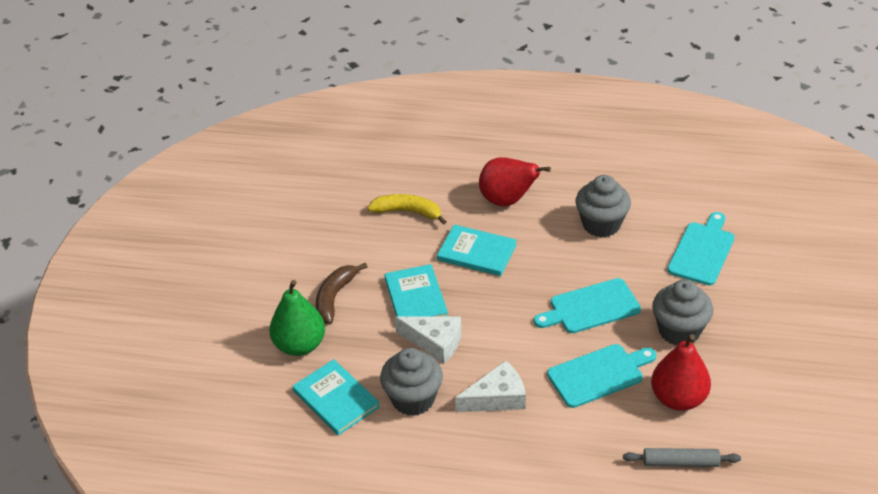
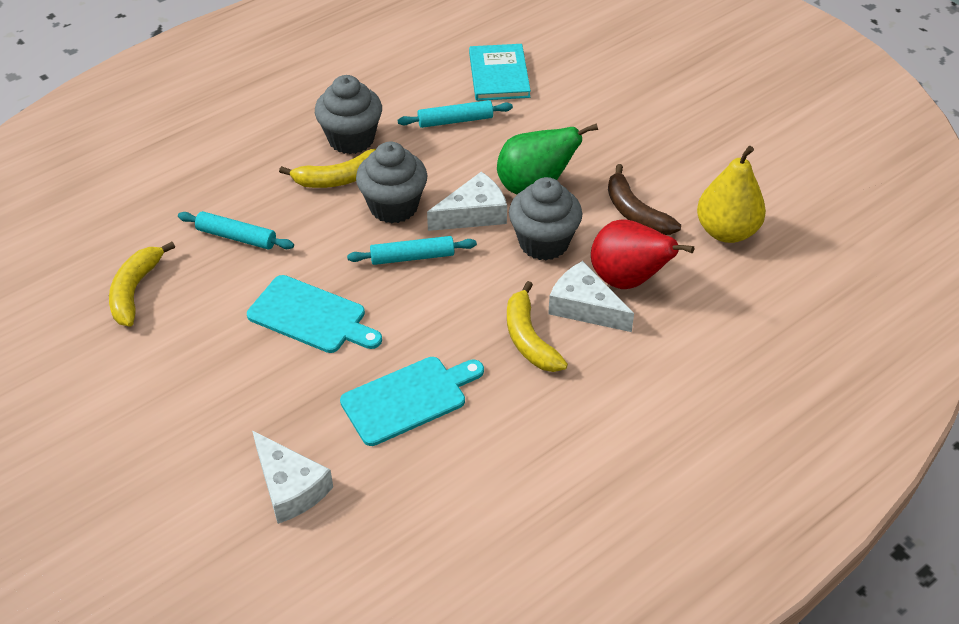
grey rolling pin: 1 -> 0
red pear: 2 -> 1
turquoise book: 3 -> 1
turquoise cutting board: 3 -> 2
turquoise rolling pin: 0 -> 3
white cheese: 2 -> 3
yellow banana: 1 -> 3
yellow pear: 0 -> 1

